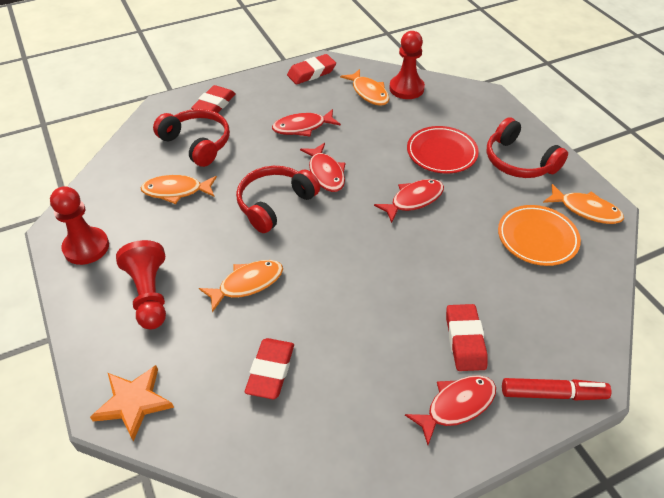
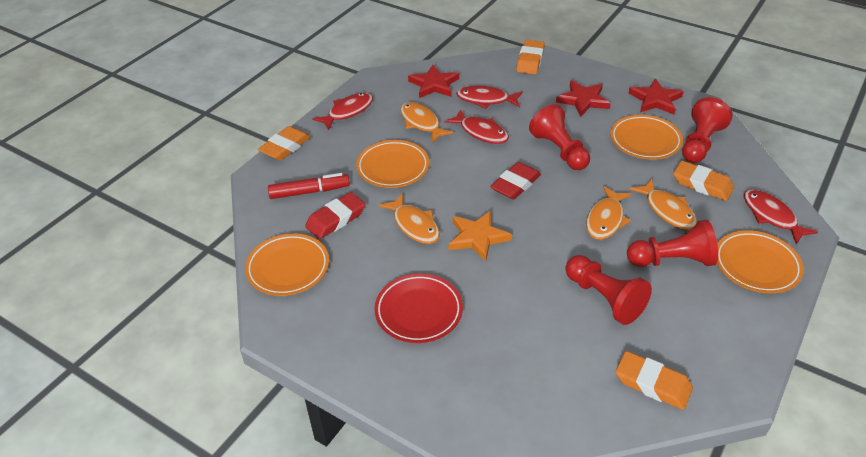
orange eraser: 0 -> 4
orange plate: 1 -> 4
red eraser: 4 -> 2
red headphones: 3 -> 0
red pawn: 3 -> 4
red star: 0 -> 3

